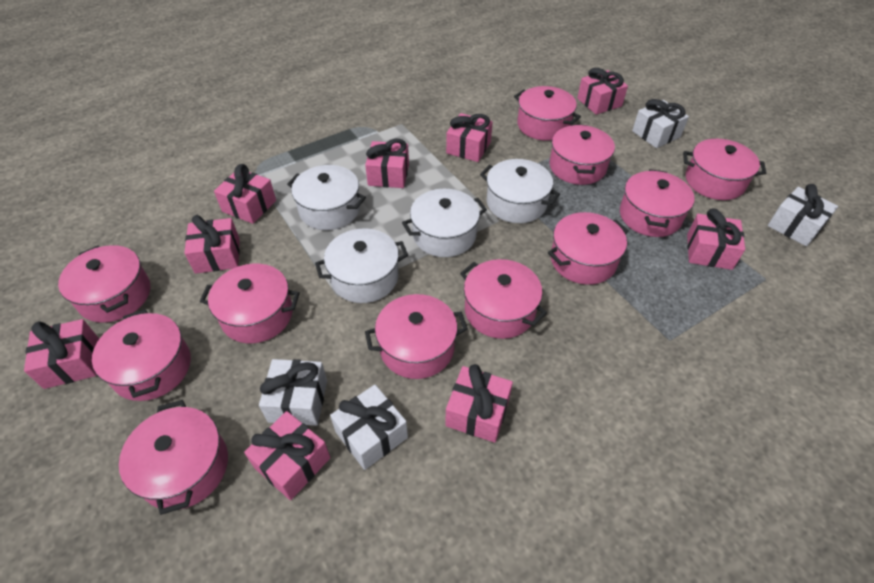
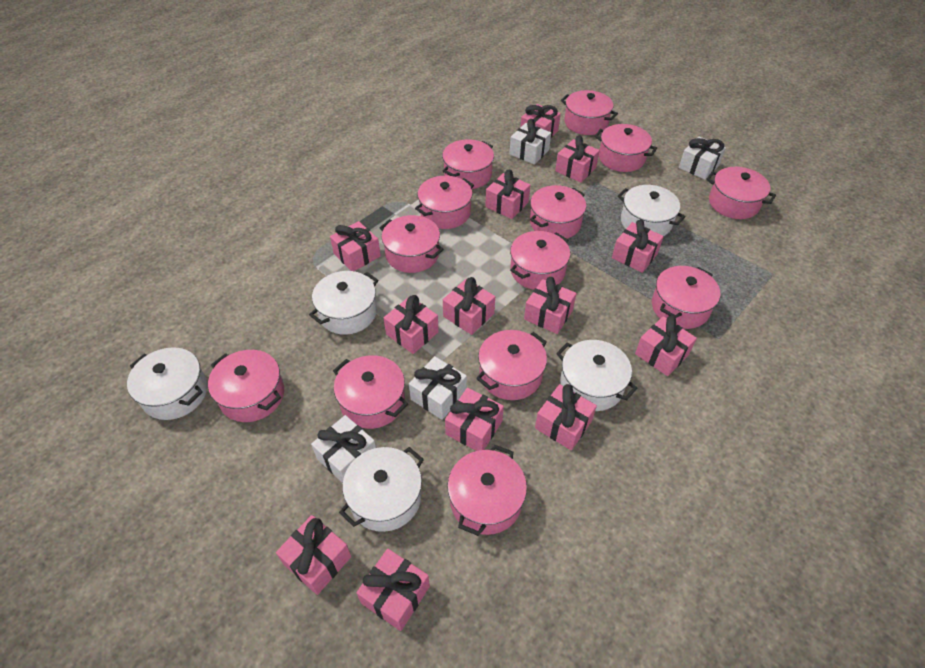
pink gift: 9 -> 13
pink pot: 11 -> 13
white pot: 4 -> 5

